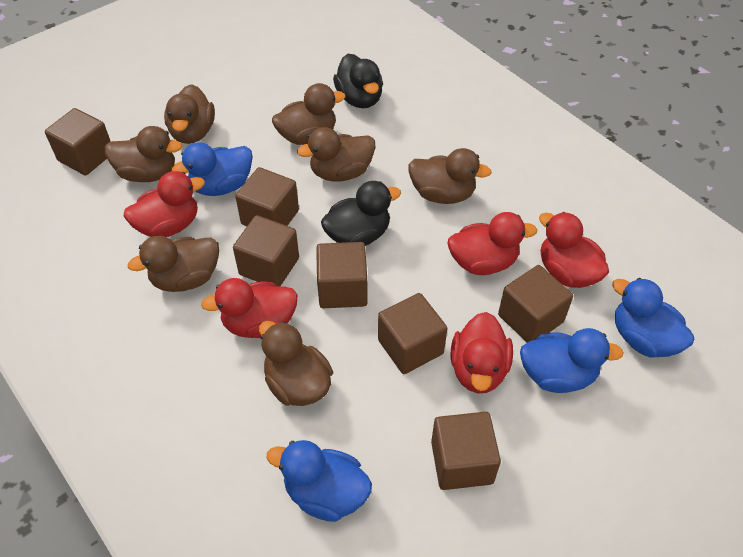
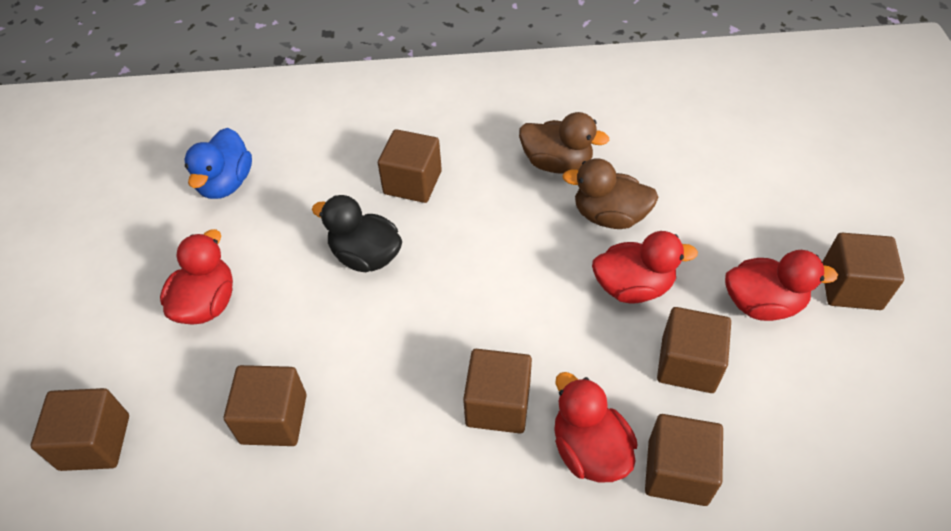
black duck: 2 -> 1
blue duck: 4 -> 1
brown duck: 7 -> 2
red duck: 5 -> 4

